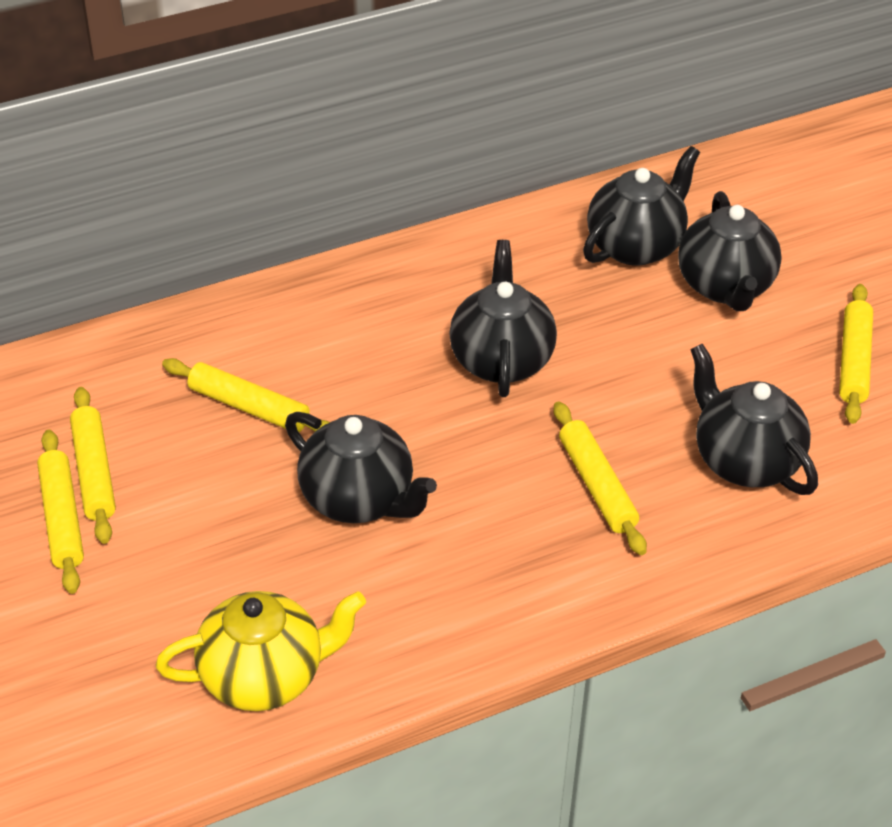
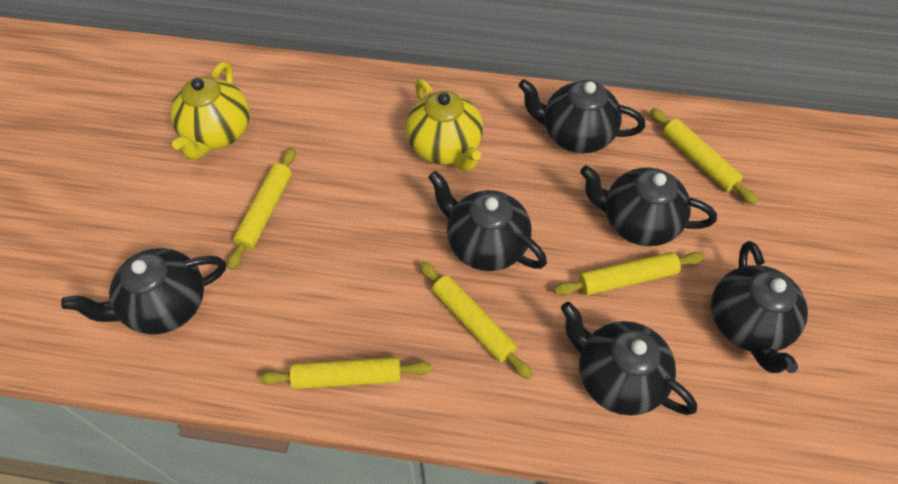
black teapot: 5 -> 6
yellow teapot: 1 -> 2

